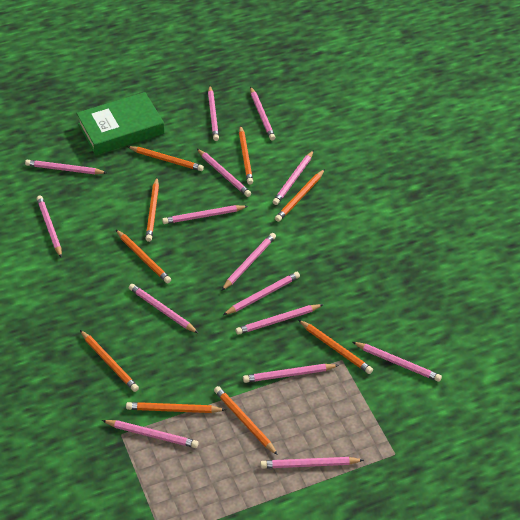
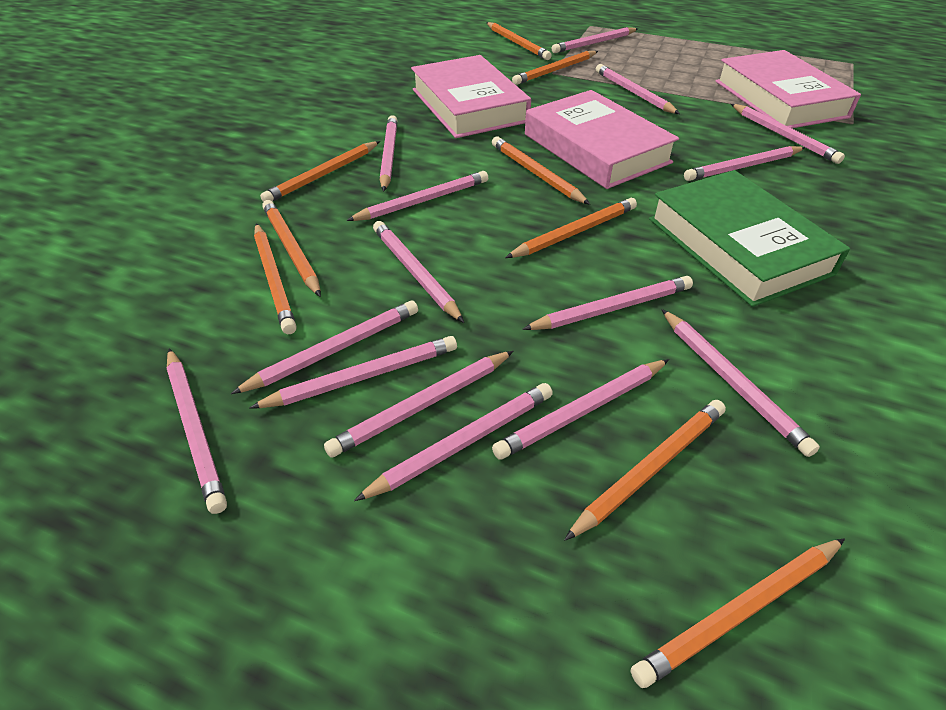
pink book: 0 -> 3

